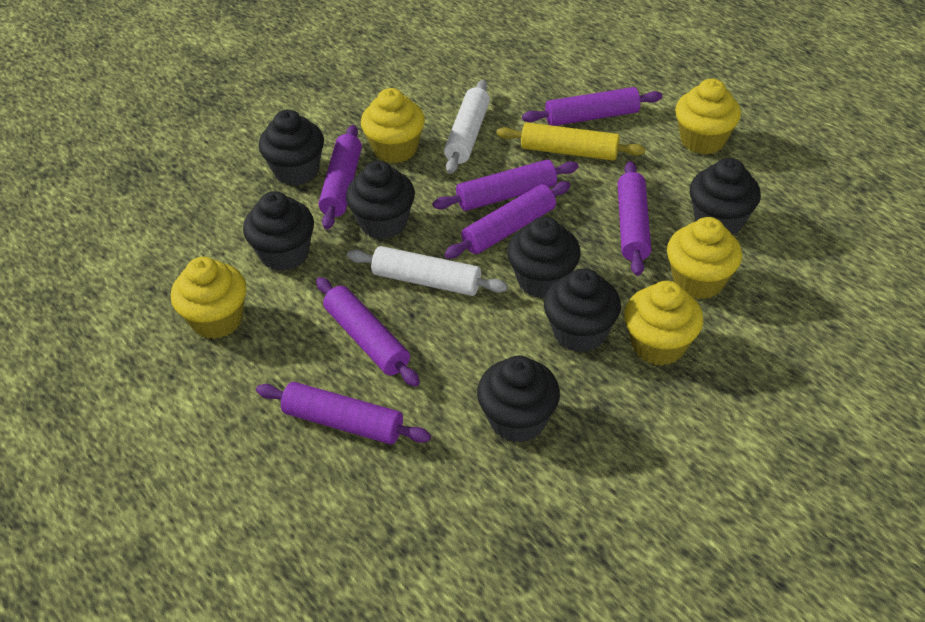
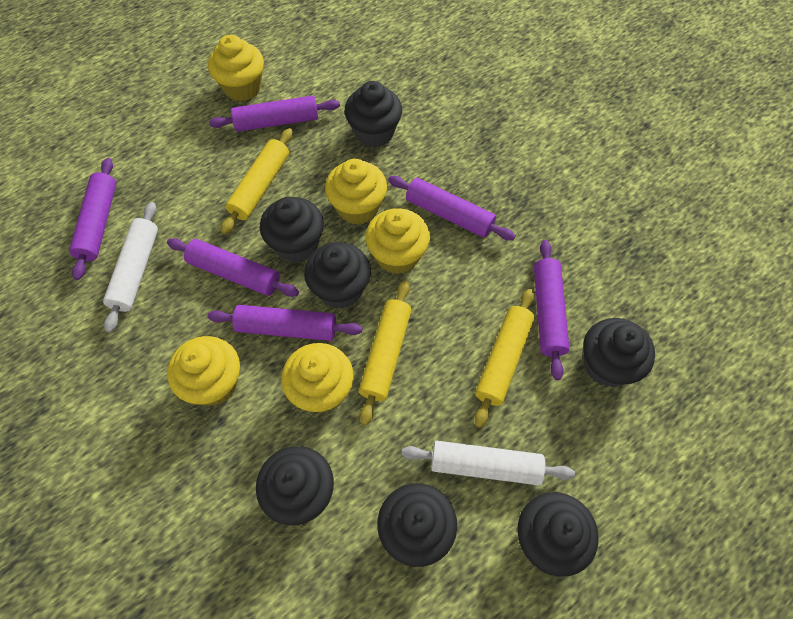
purple rolling pin: 7 -> 6
yellow rolling pin: 1 -> 3

